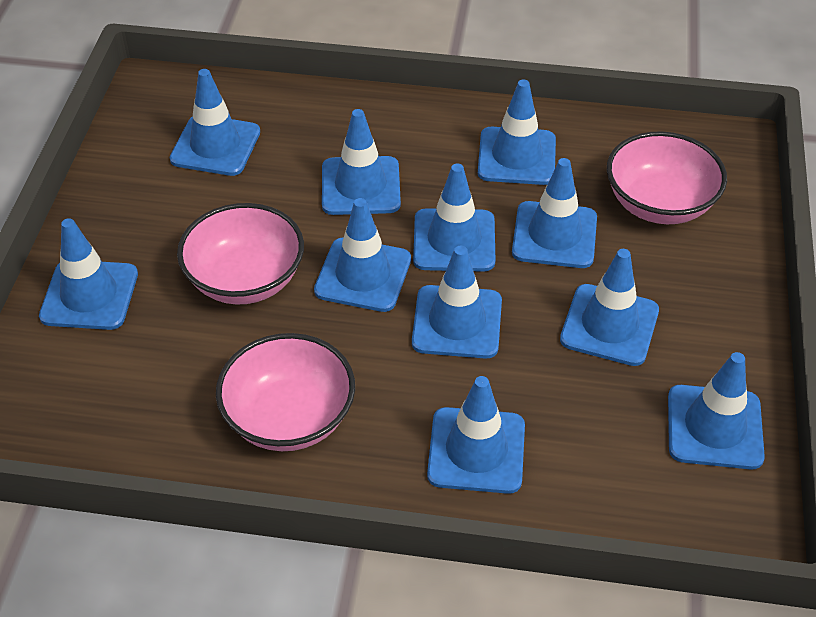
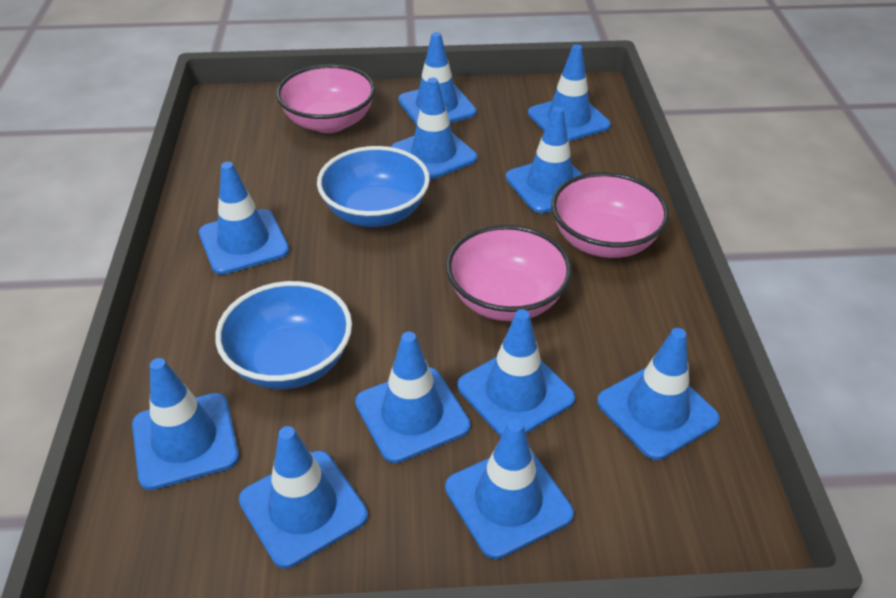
blue bowl: 0 -> 2

